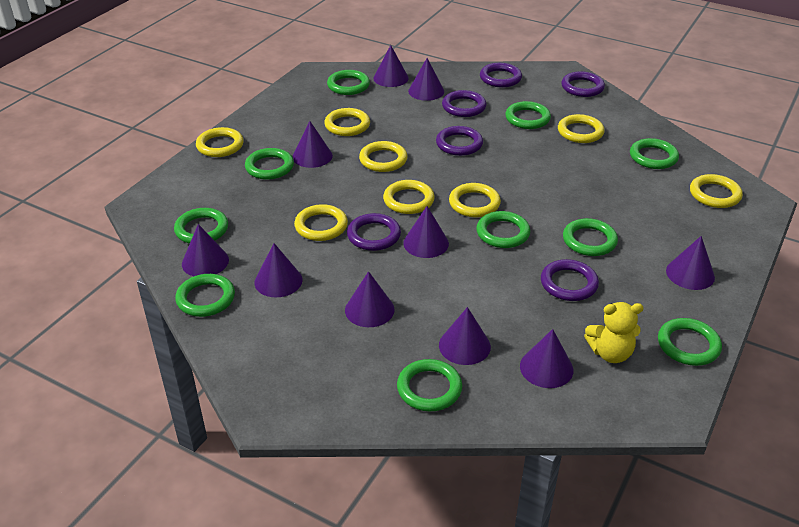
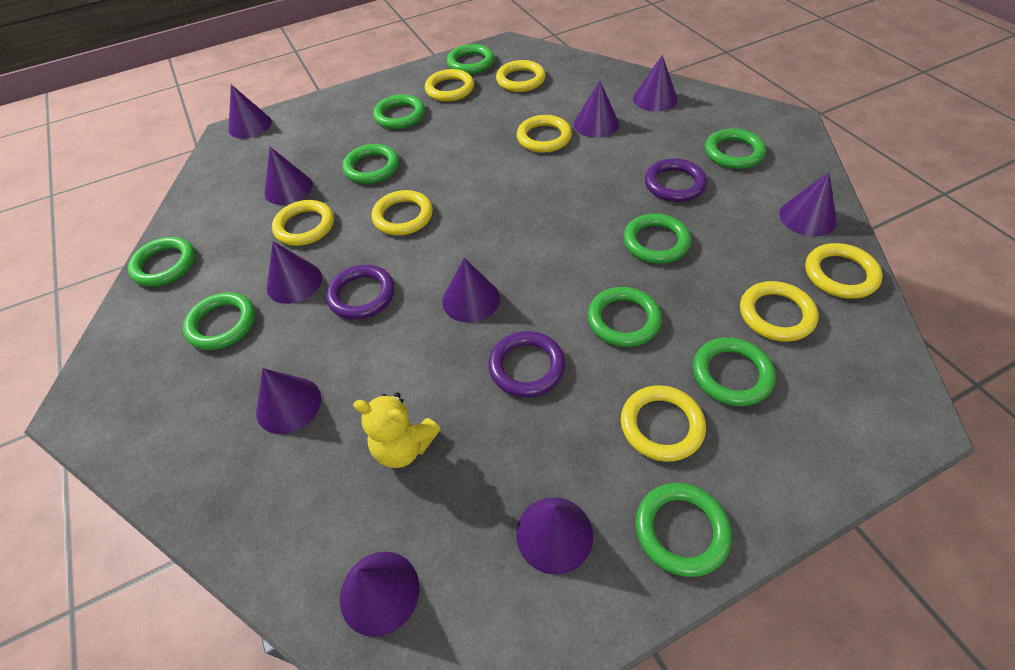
purple ring: 6 -> 3

